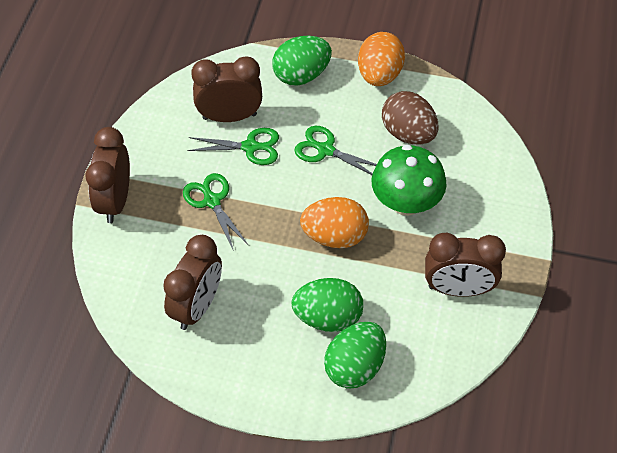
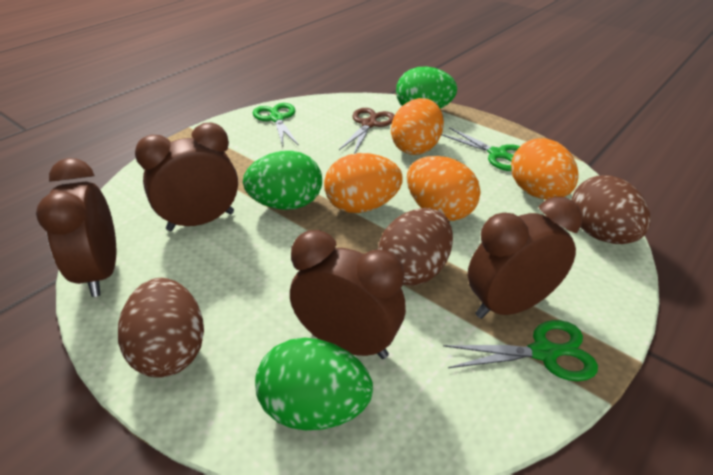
brown egg: 1 -> 3
brown scissors: 0 -> 1
green mushroom: 1 -> 0
orange egg: 2 -> 4

